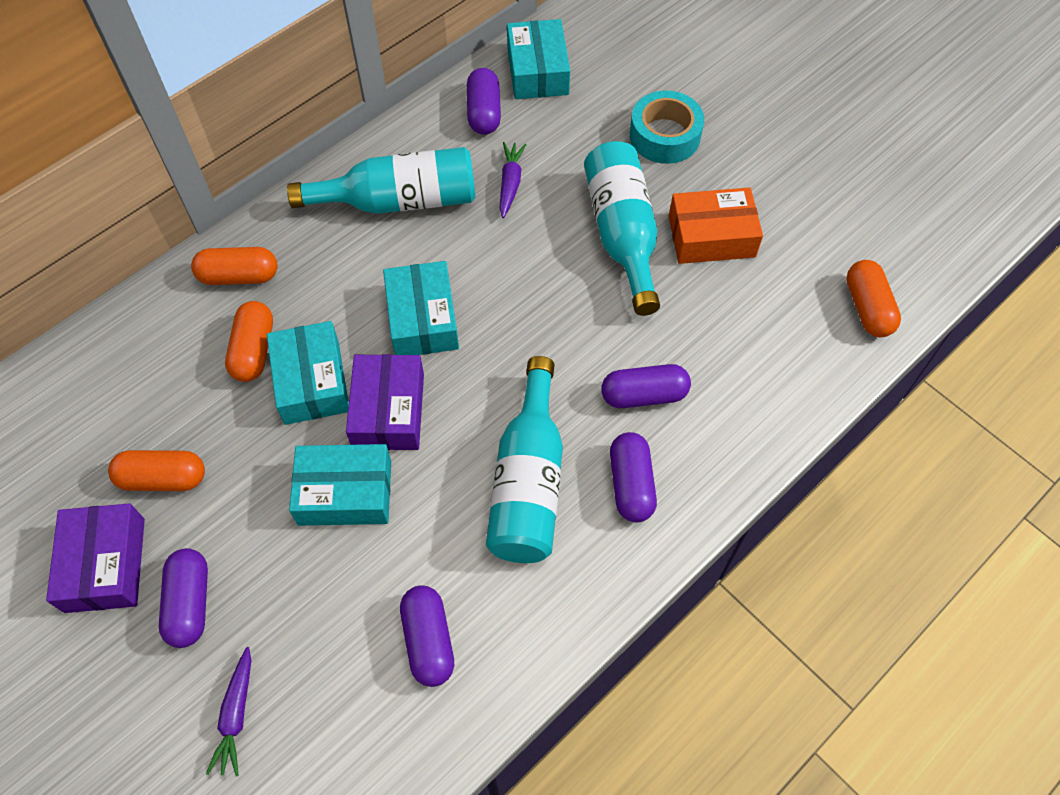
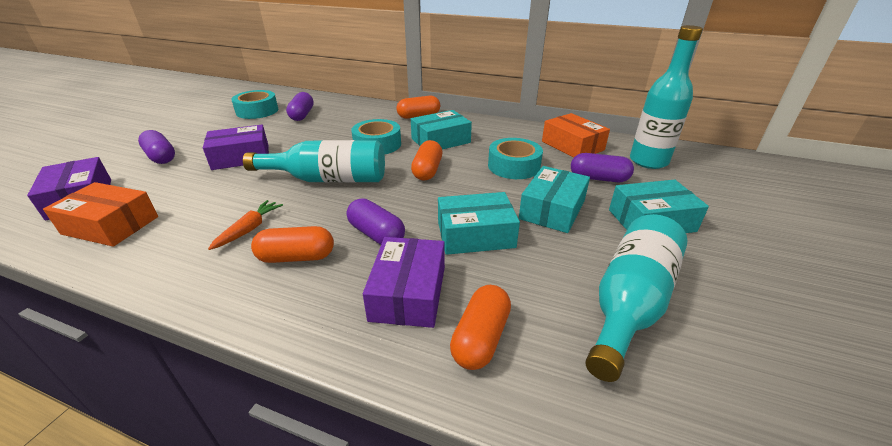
orange box: 1 -> 2
orange carrot: 0 -> 1
purple box: 2 -> 3
purple capsule: 5 -> 4
purple carrot: 2 -> 0
turquoise tape: 1 -> 3

